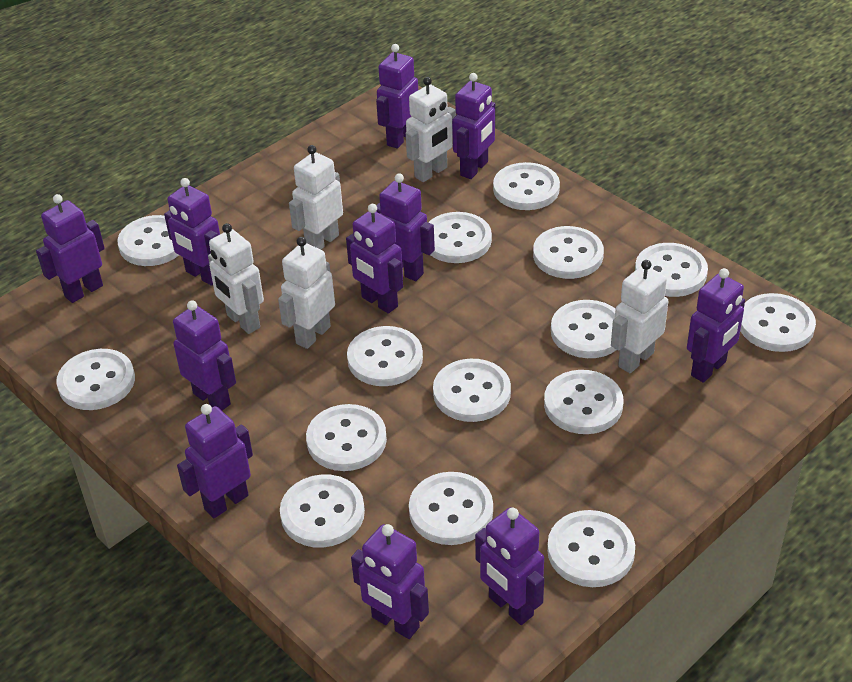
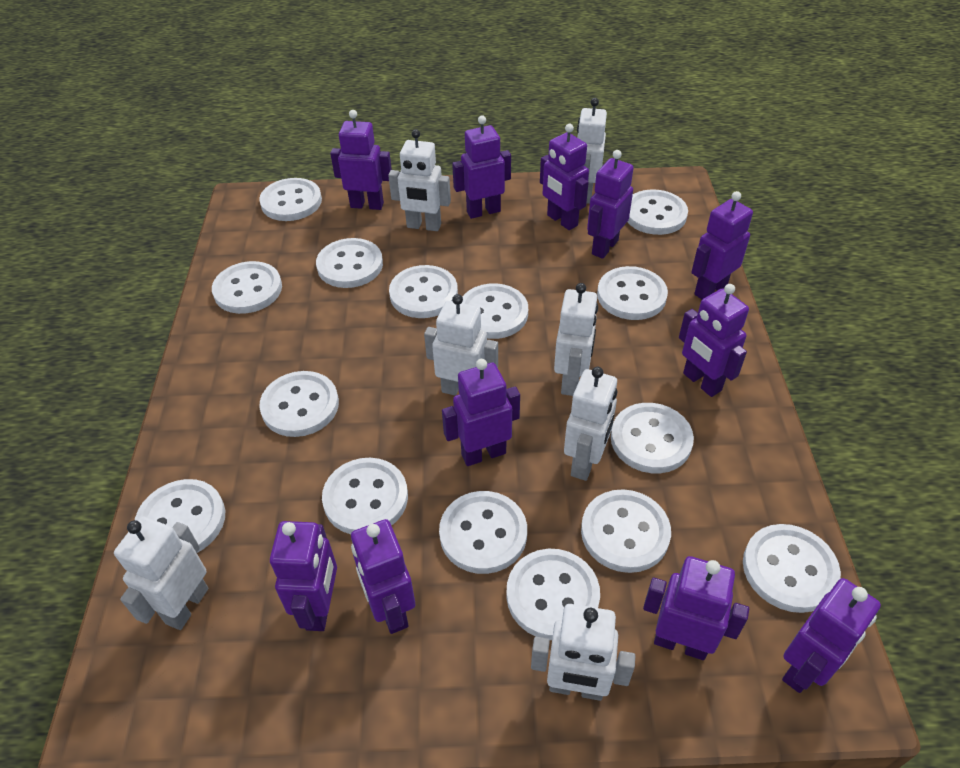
white robot: 5 -> 7

